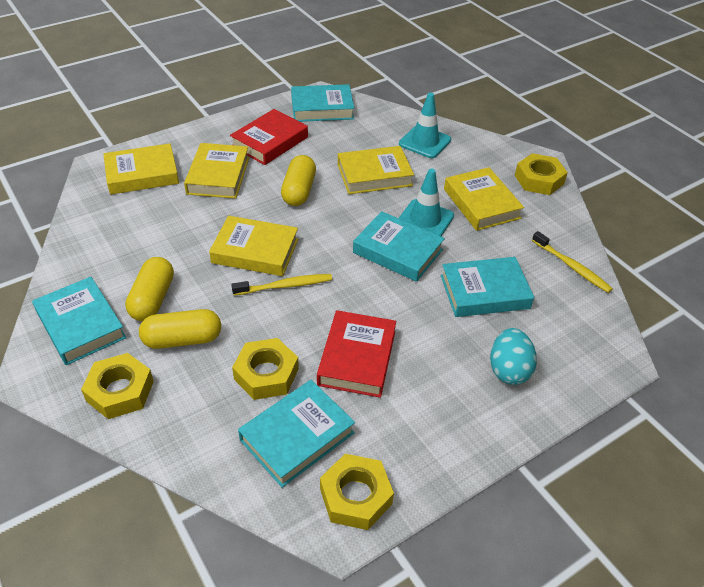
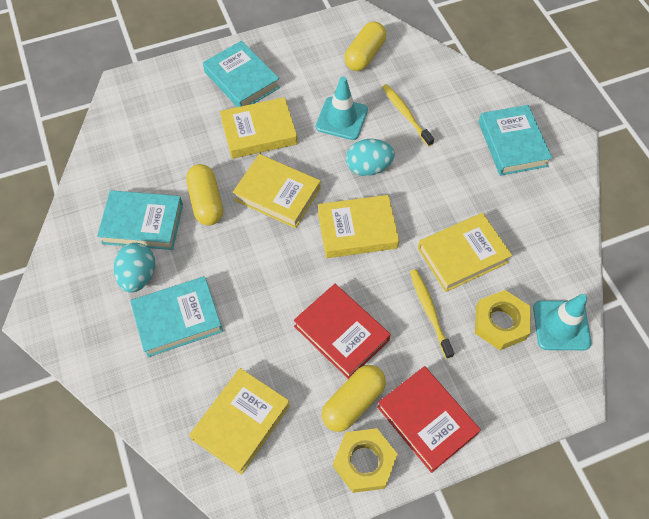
turquoise book: 5 -> 4
turquoise egg: 1 -> 2
yellow nut: 4 -> 2

